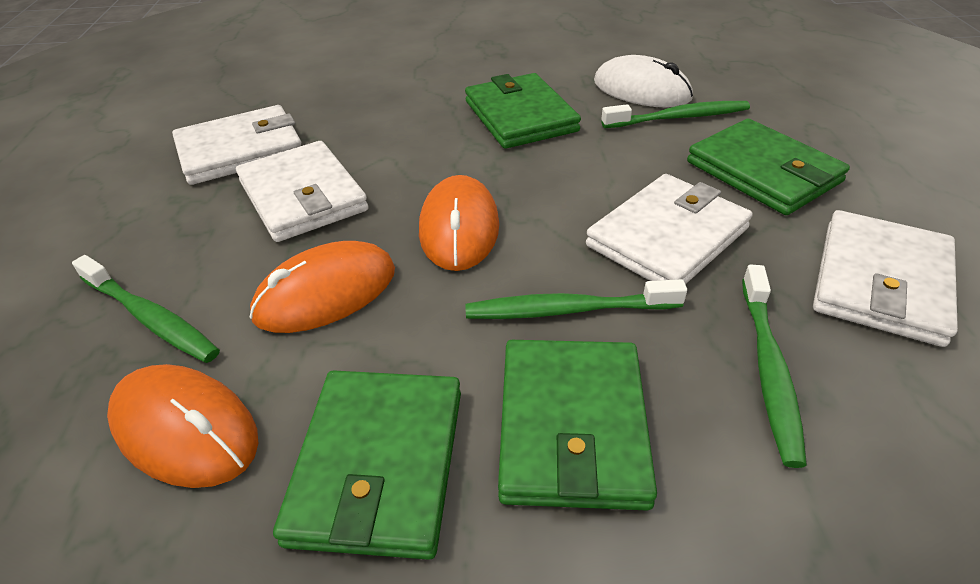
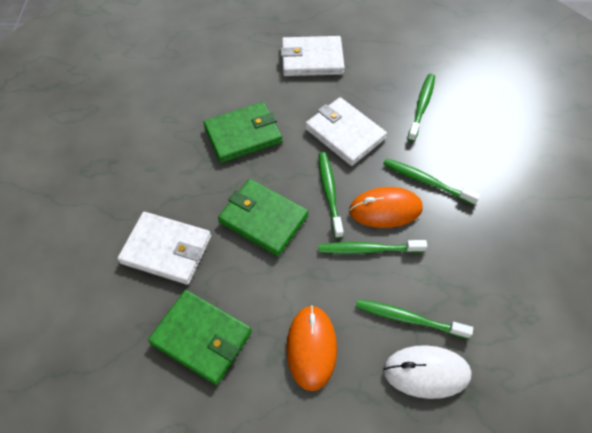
green toothbrush: 4 -> 5
green wallet: 4 -> 3
orange mouse: 3 -> 2
white wallet: 4 -> 3

